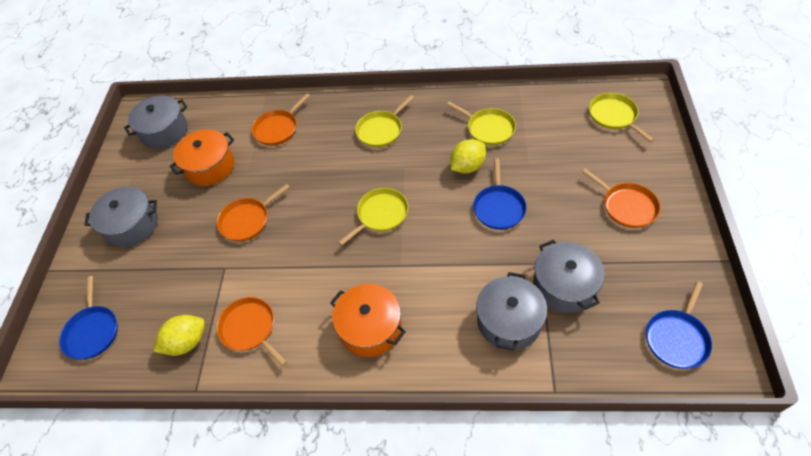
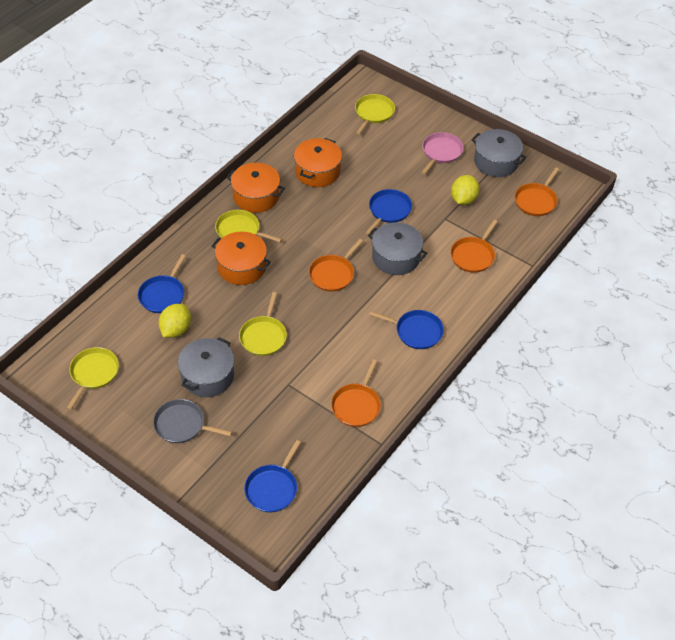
blue pan: 3 -> 4
grey pan: 0 -> 1
grey pot: 4 -> 3
orange pot: 2 -> 3
pink pan: 0 -> 1

